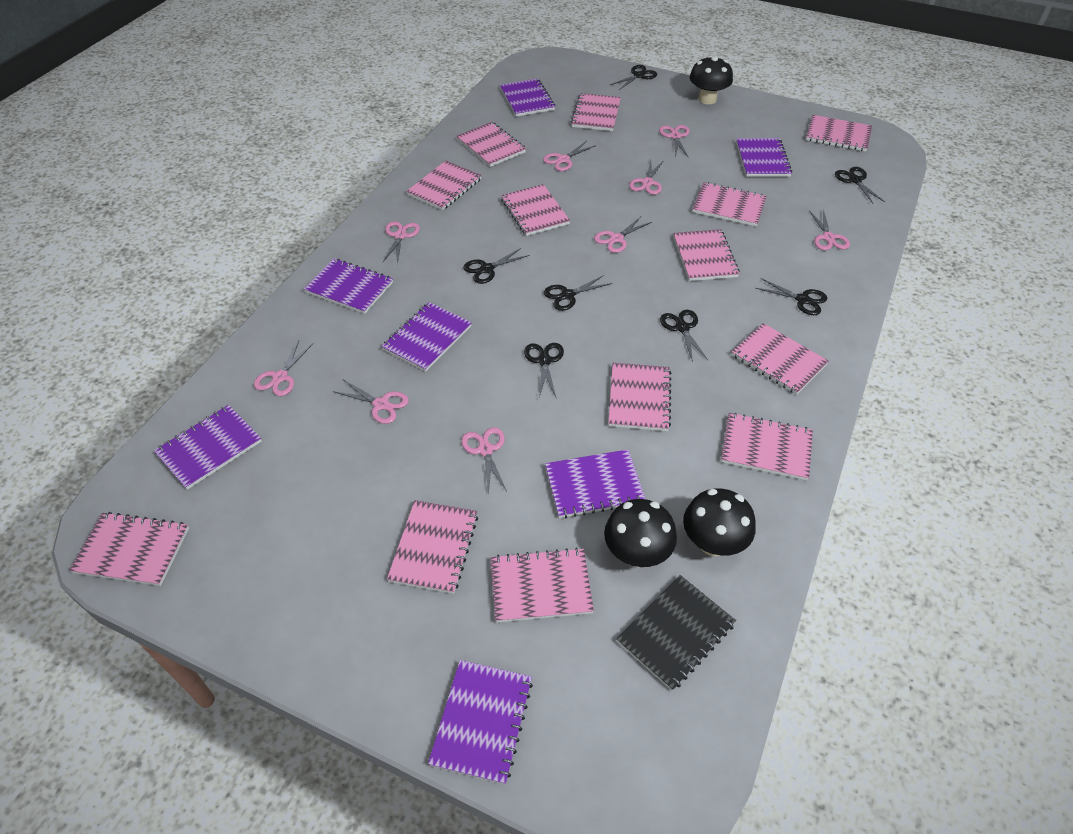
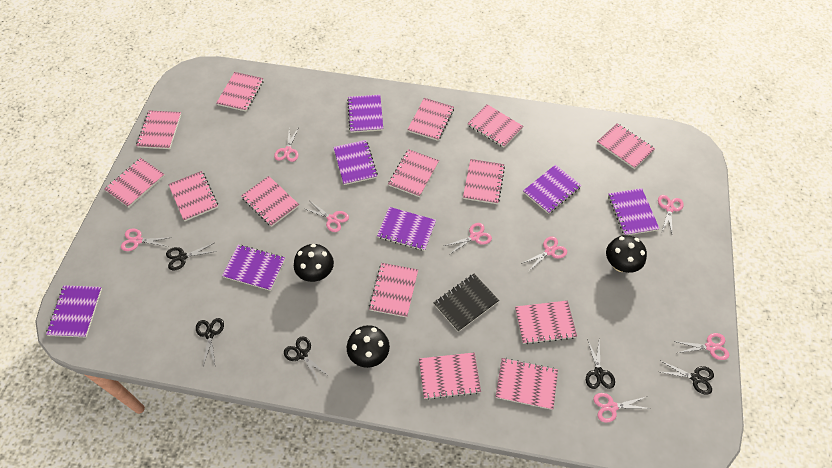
black scissors: 7 -> 5
pink notebook: 13 -> 14
pink scissors: 9 -> 8

